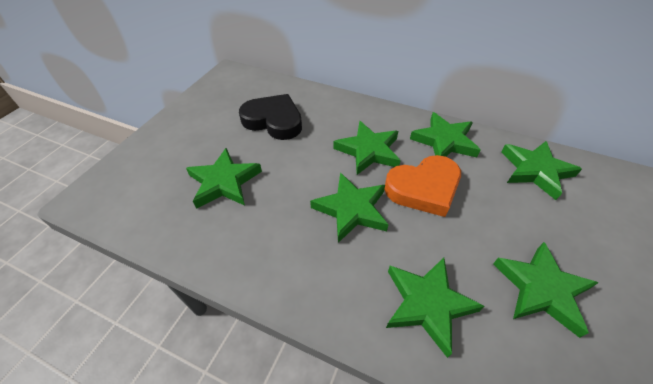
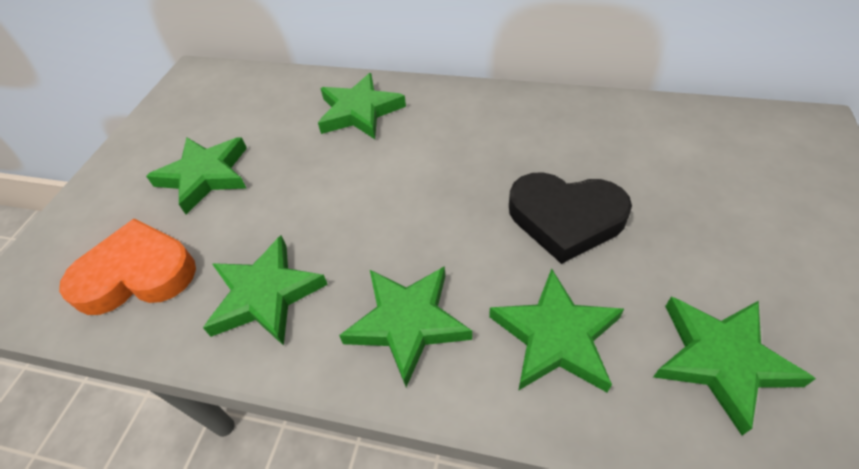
green star: 7 -> 6

